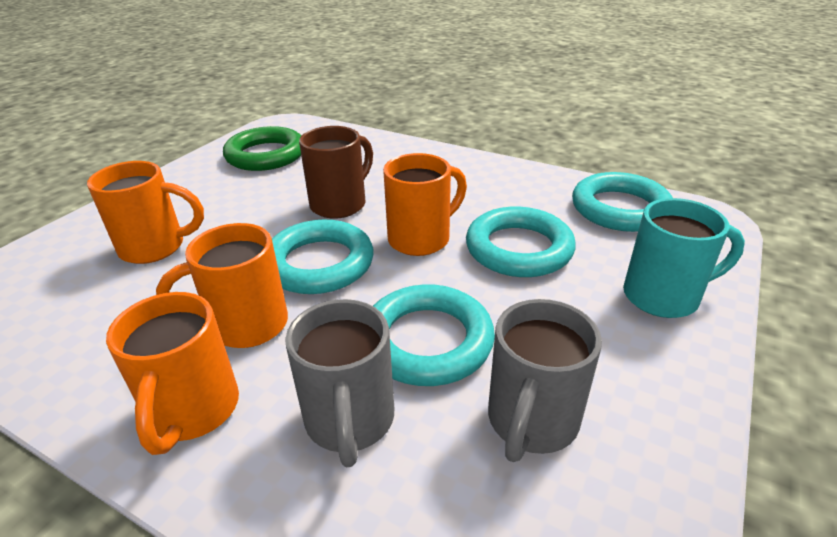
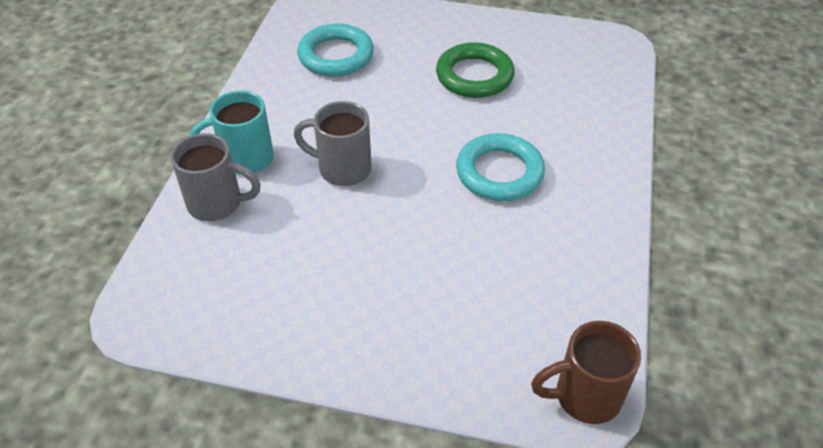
orange mug: 4 -> 0
turquoise ring: 4 -> 2

